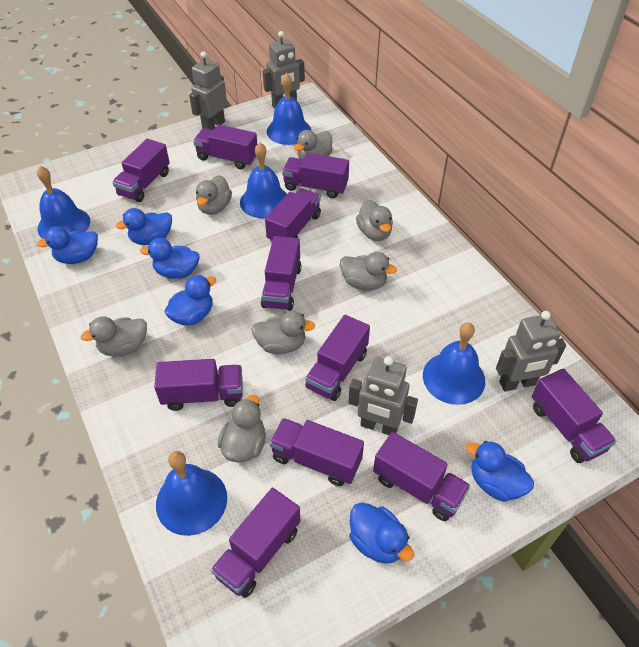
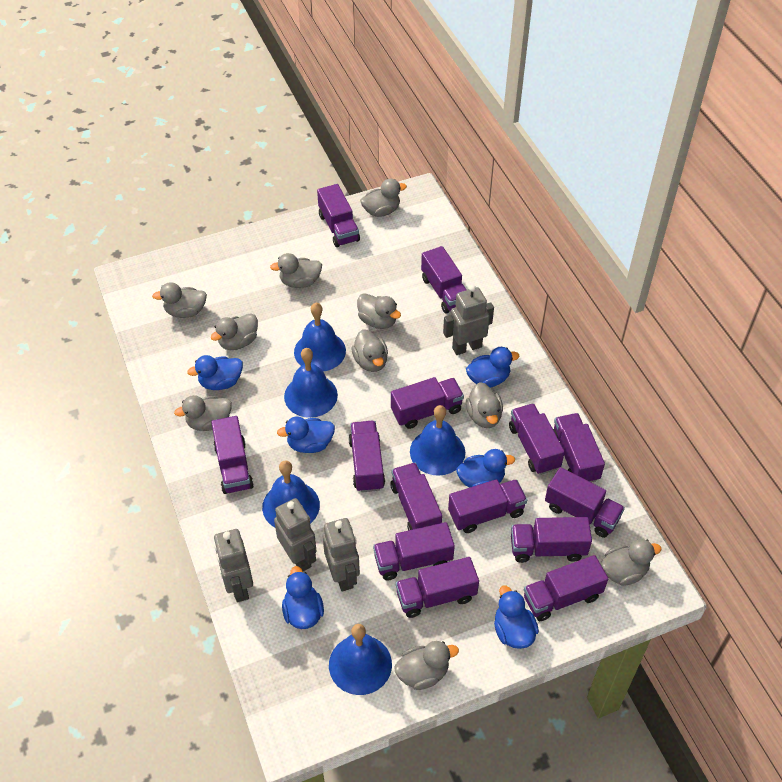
grey duck: 7 -> 10
purple truck: 11 -> 14

